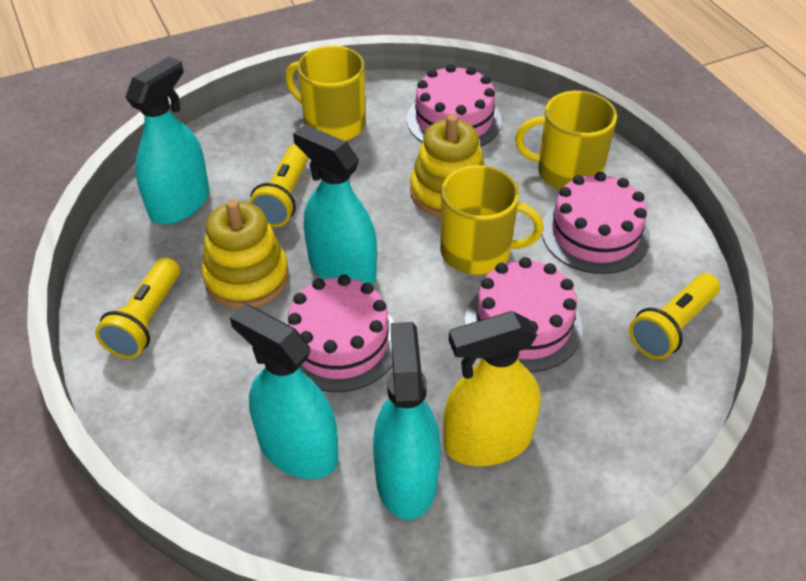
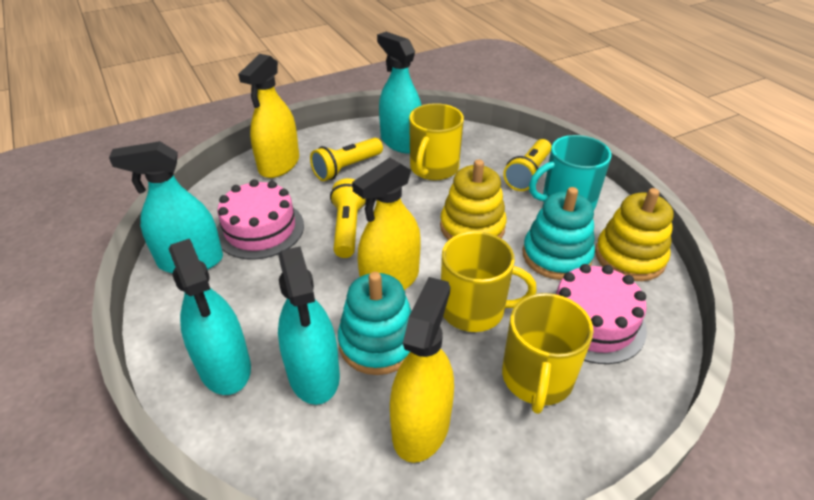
pink cake: 4 -> 2
turquoise mug: 0 -> 1
turquoise stacking toy: 0 -> 2
yellow spray bottle: 1 -> 3

